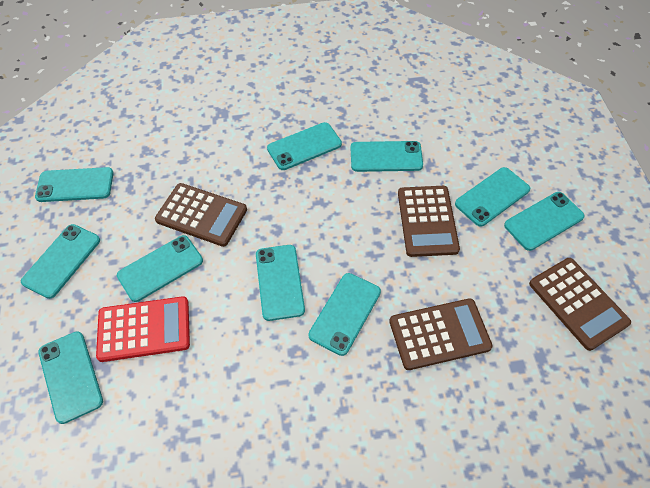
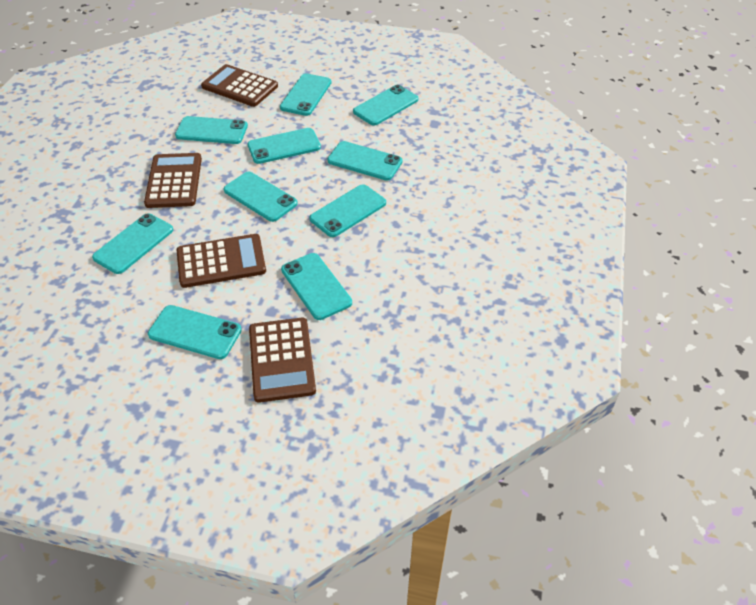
red calculator: 1 -> 0

